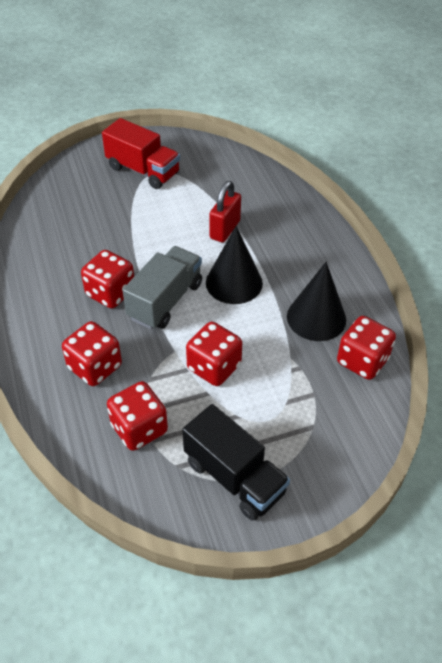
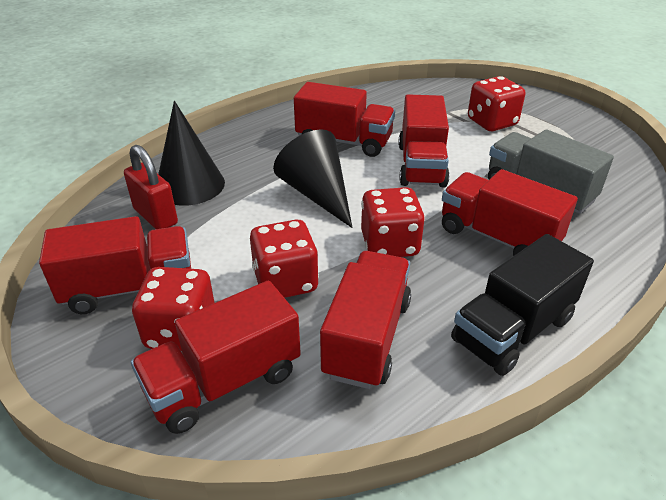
red dice: 5 -> 4
red truck: 1 -> 6

